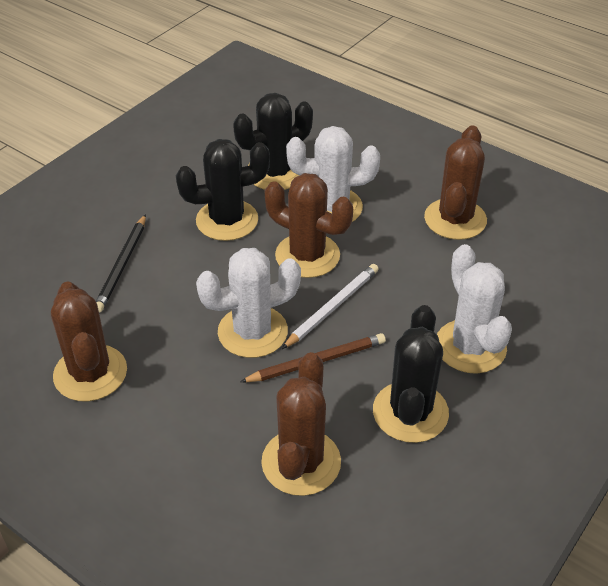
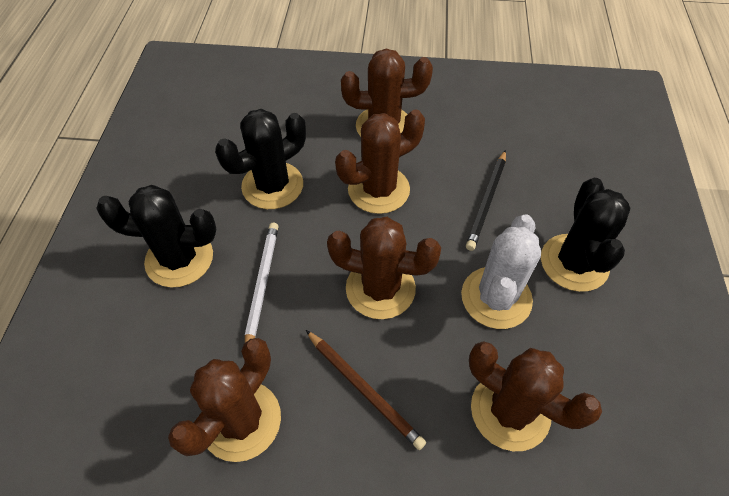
brown cactus: 4 -> 5
white cactus: 3 -> 1

